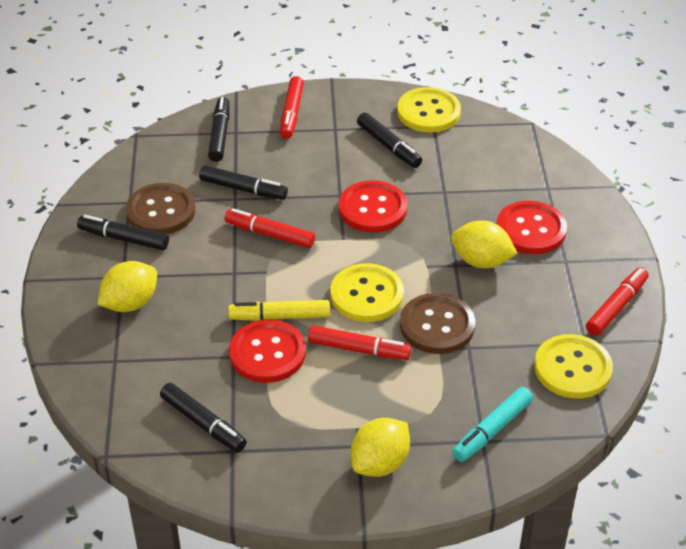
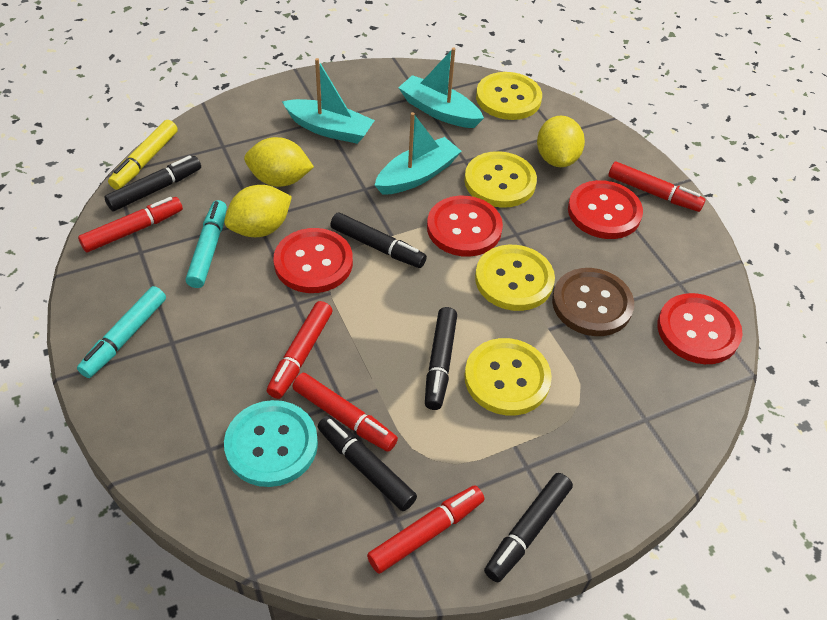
brown button: 2 -> 1
red button: 3 -> 4
red marker: 4 -> 5
turquoise boat: 0 -> 3
turquoise button: 0 -> 1
turquoise marker: 1 -> 2
yellow button: 3 -> 4

